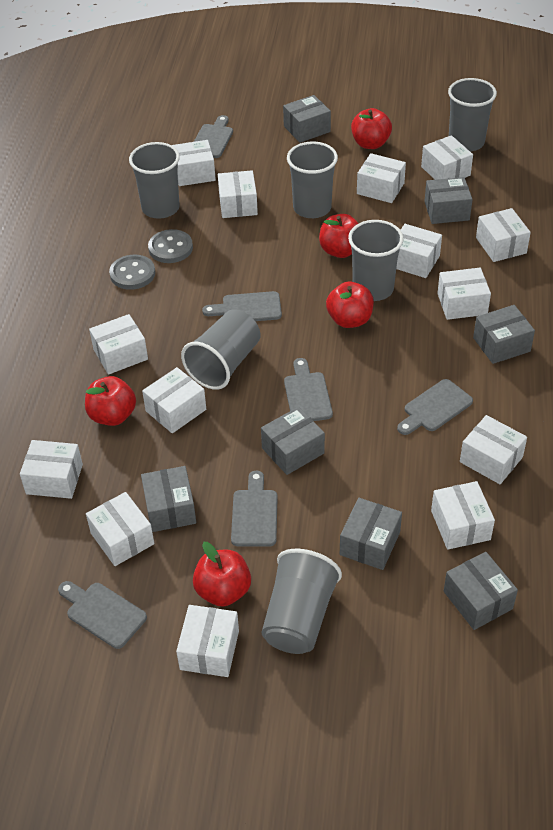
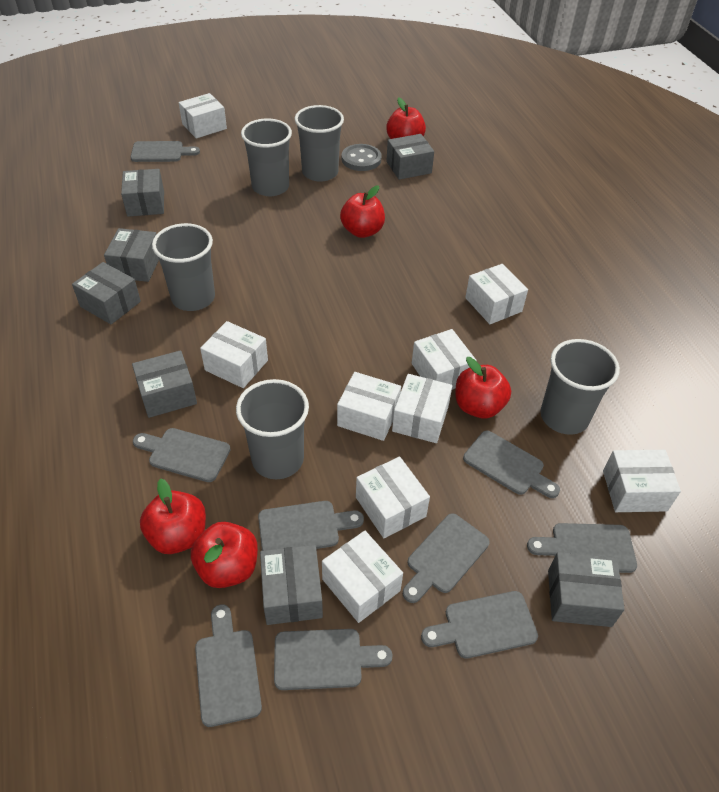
grey button: 2 -> 1
grey cup: 6 -> 5
grey cutting board: 6 -> 9
white box: 14 -> 9

